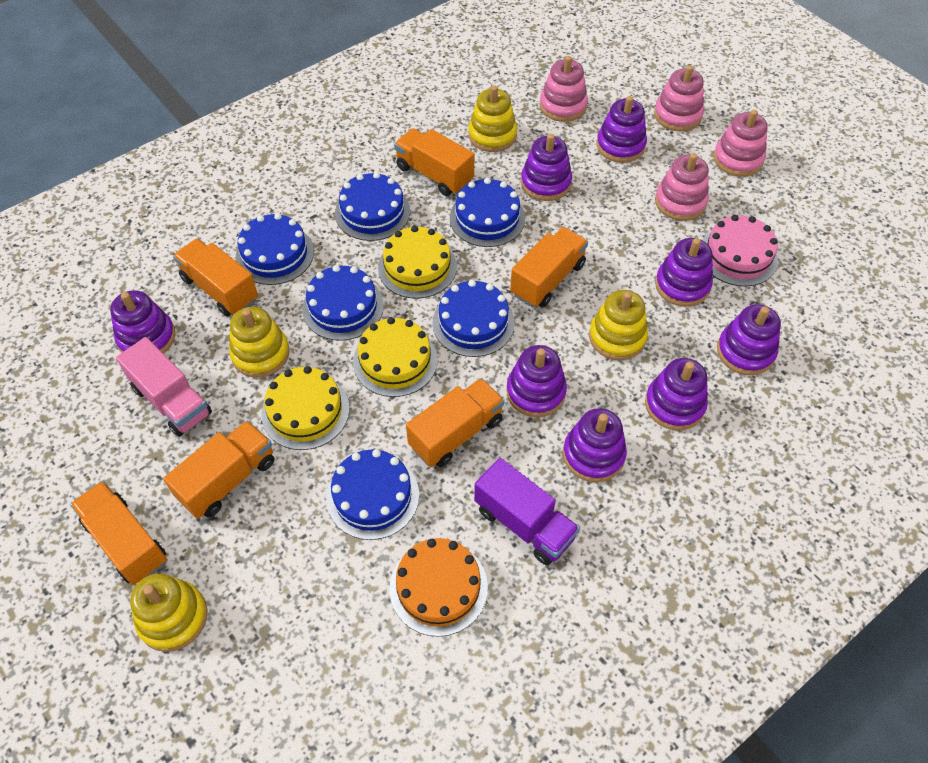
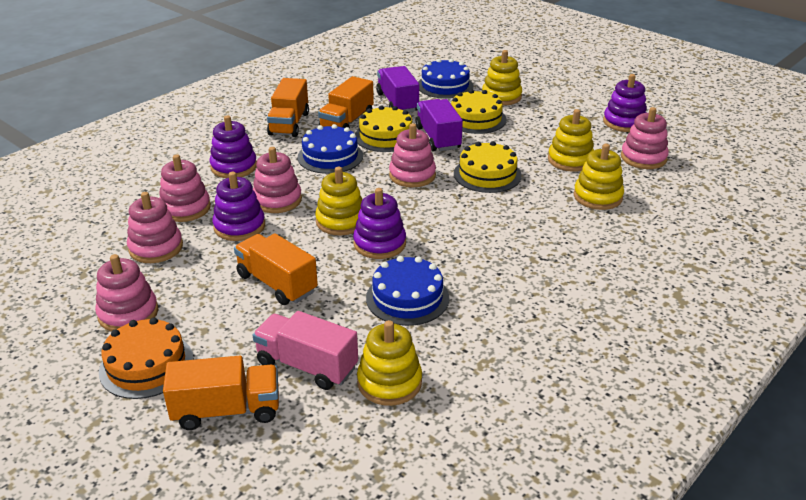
blue cake: 6 -> 3
orange truck: 6 -> 4
pink cake: 1 -> 0
pink stacking toy: 4 -> 6
purple stacking toy: 8 -> 4
purple truck: 1 -> 2
yellow stacking toy: 4 -> 5

